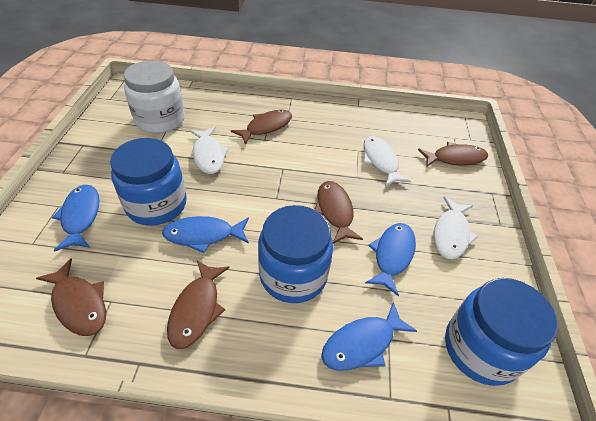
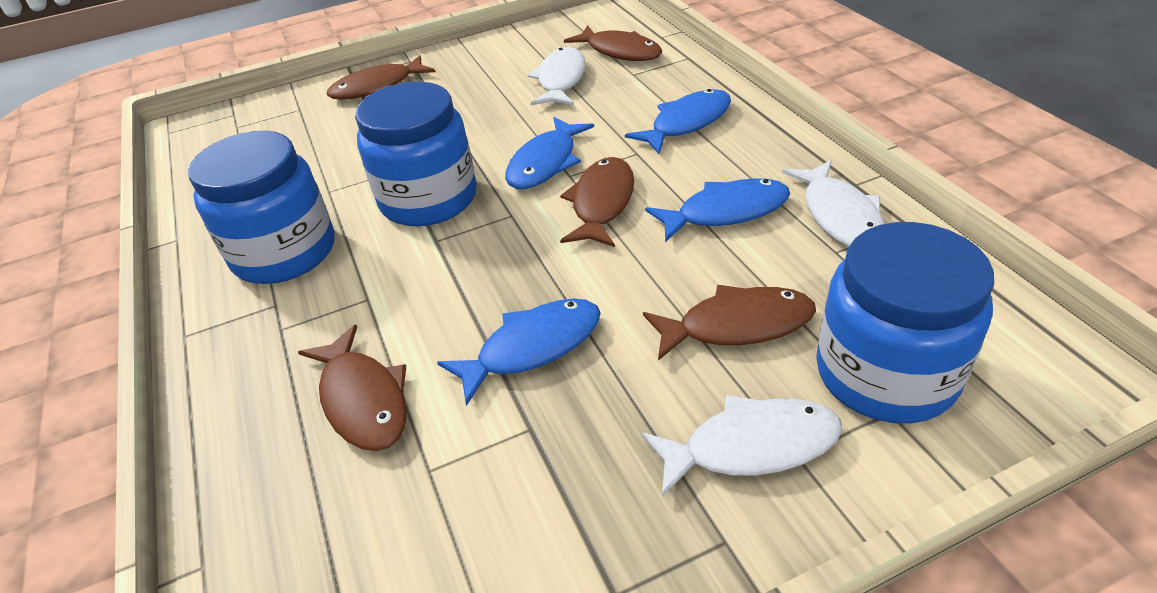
white jar: 1 -> 0

